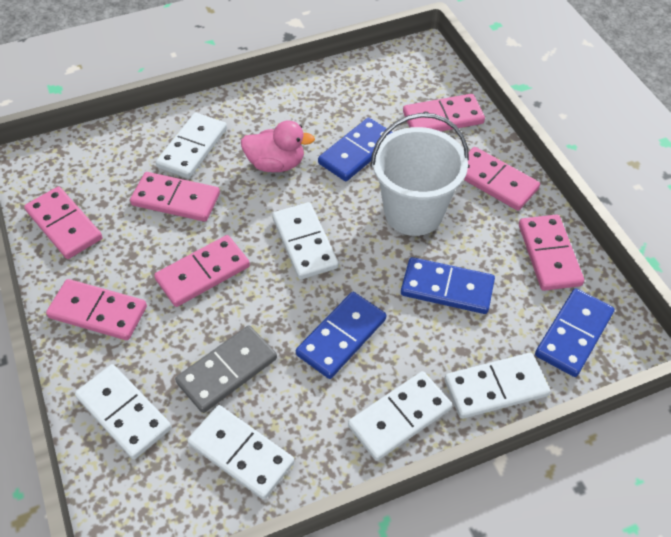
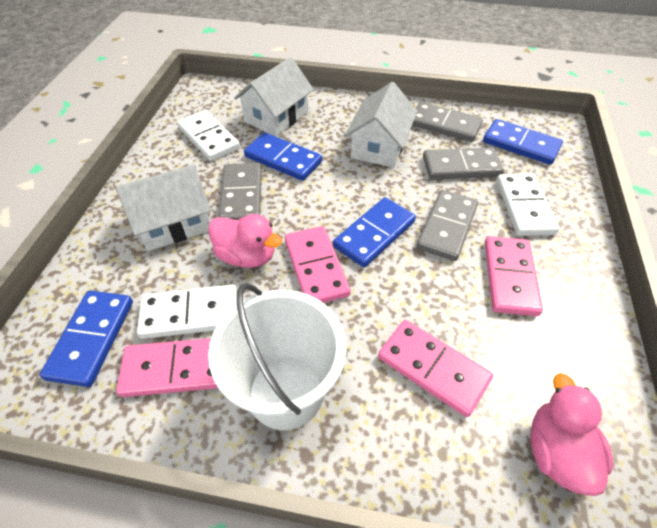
grey domino: 1 -> 4
pink domino: 7 -> 4
pink duck: 1 -> 2
white domino: 6 -> 3
white house: 0 -> 3

